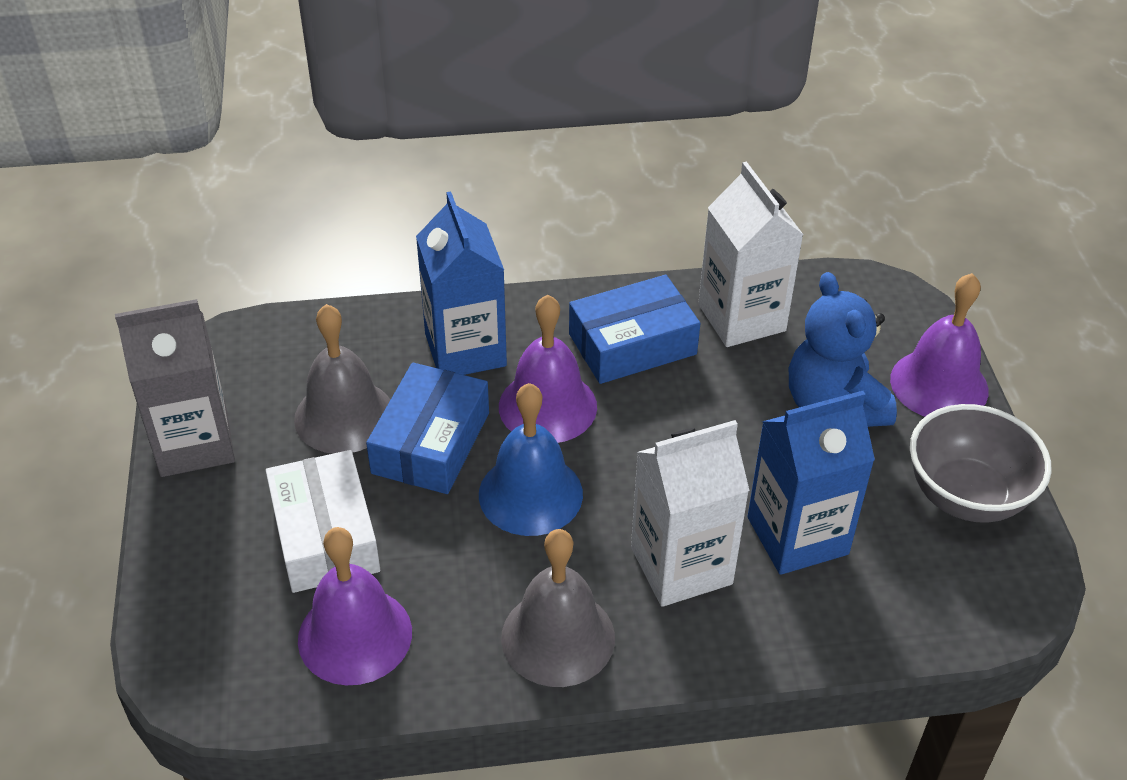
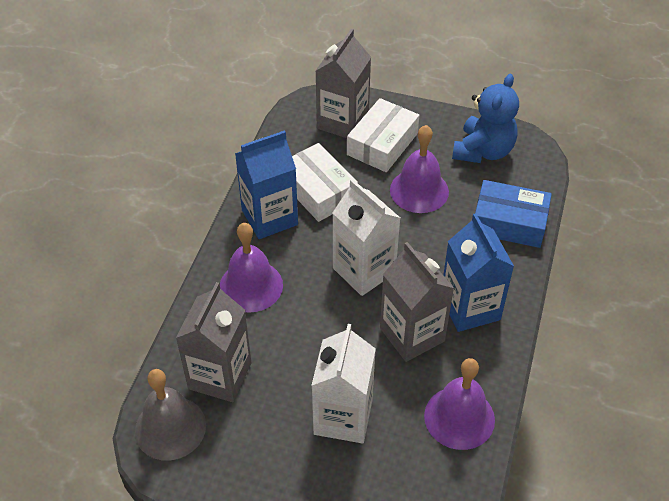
blue bell: 1 -> 0
blue box: 2 -> 1
grey bell: 2 -> 1
grey bowl: 1 -> 0
grey carton: 1 -> 3
white box: 1 -> 2

